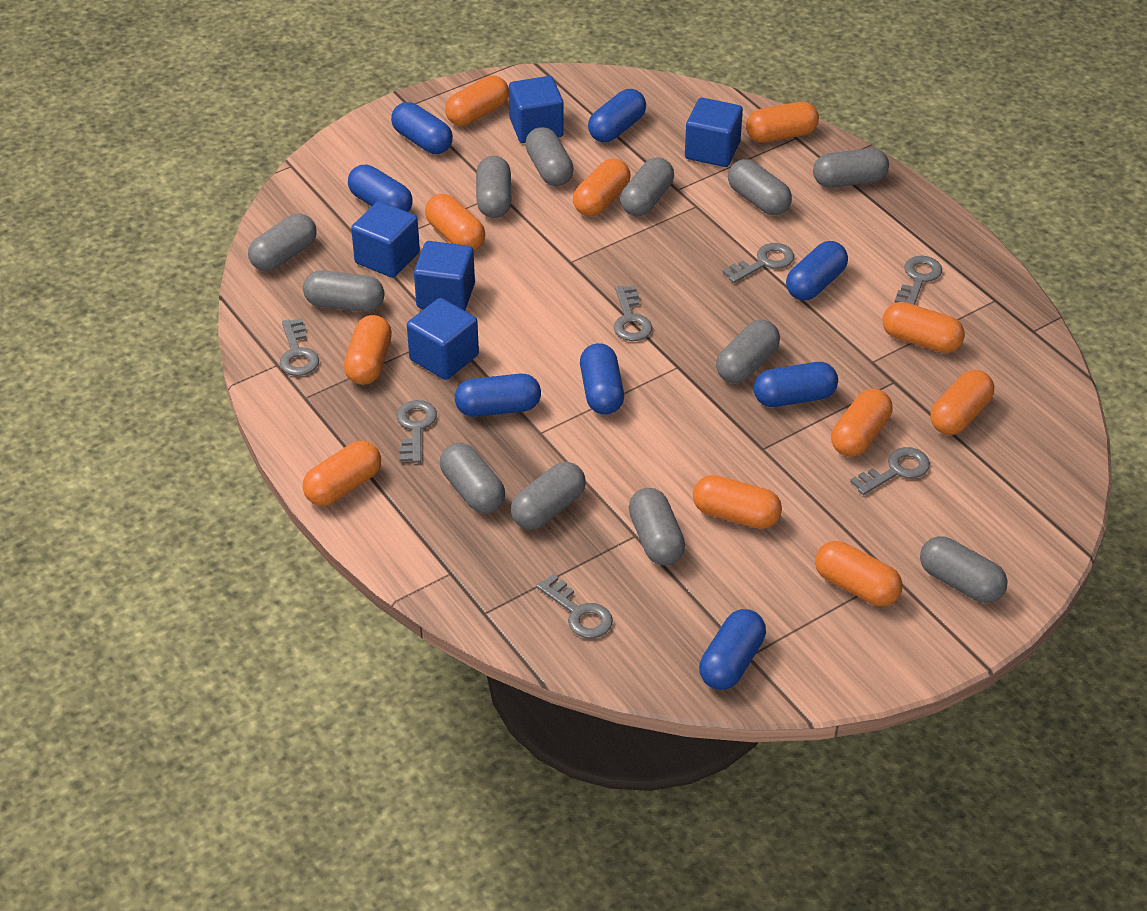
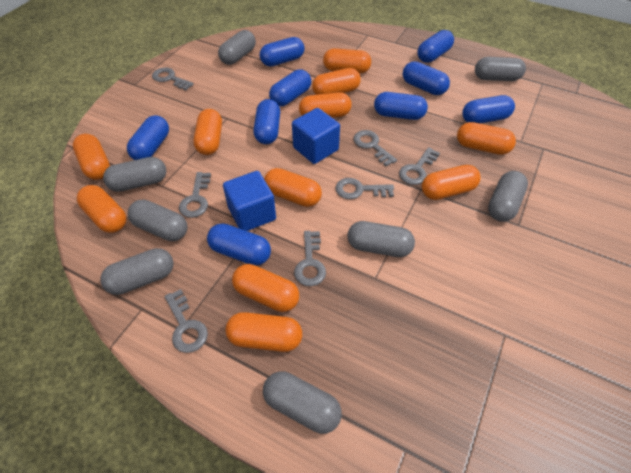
blue capsule: 8 -> 9
blue cube: 5 -> 2
grey capsule: 12 -> 8

